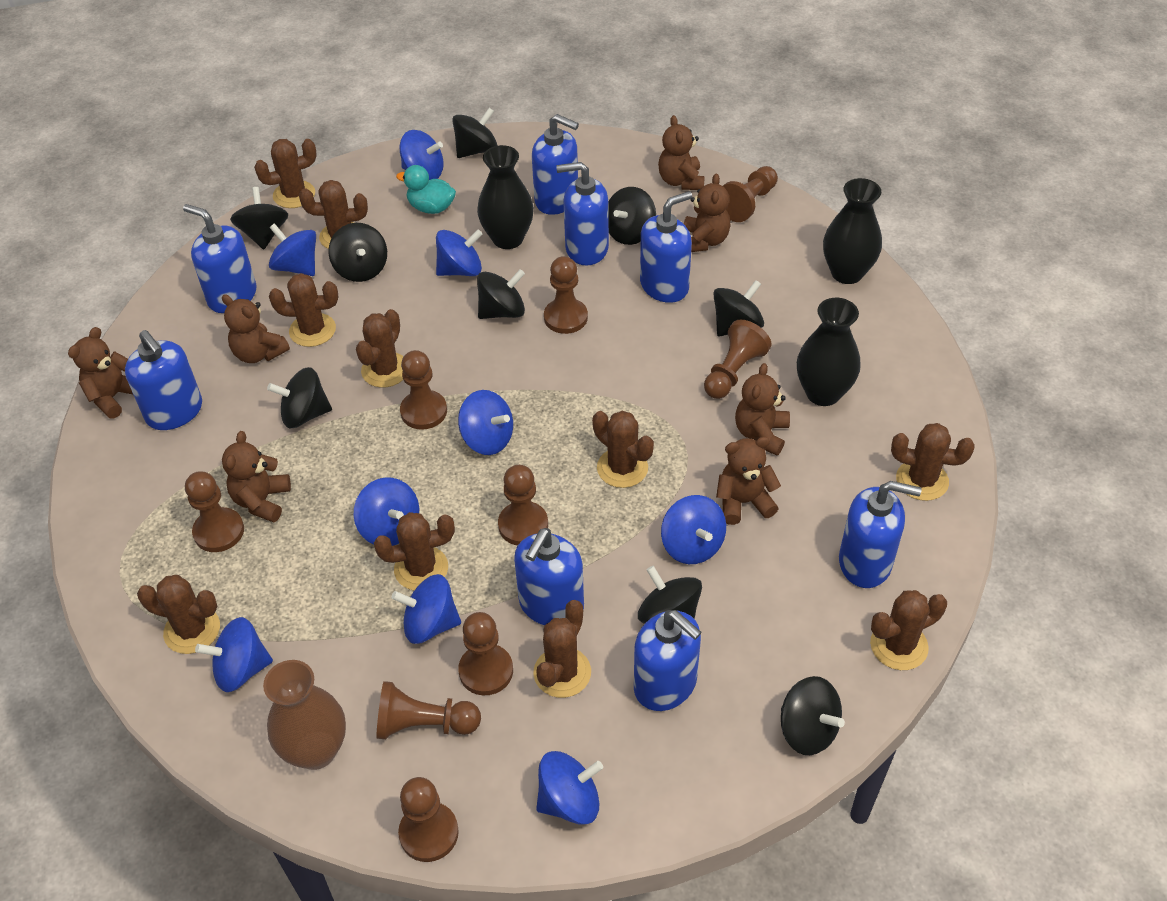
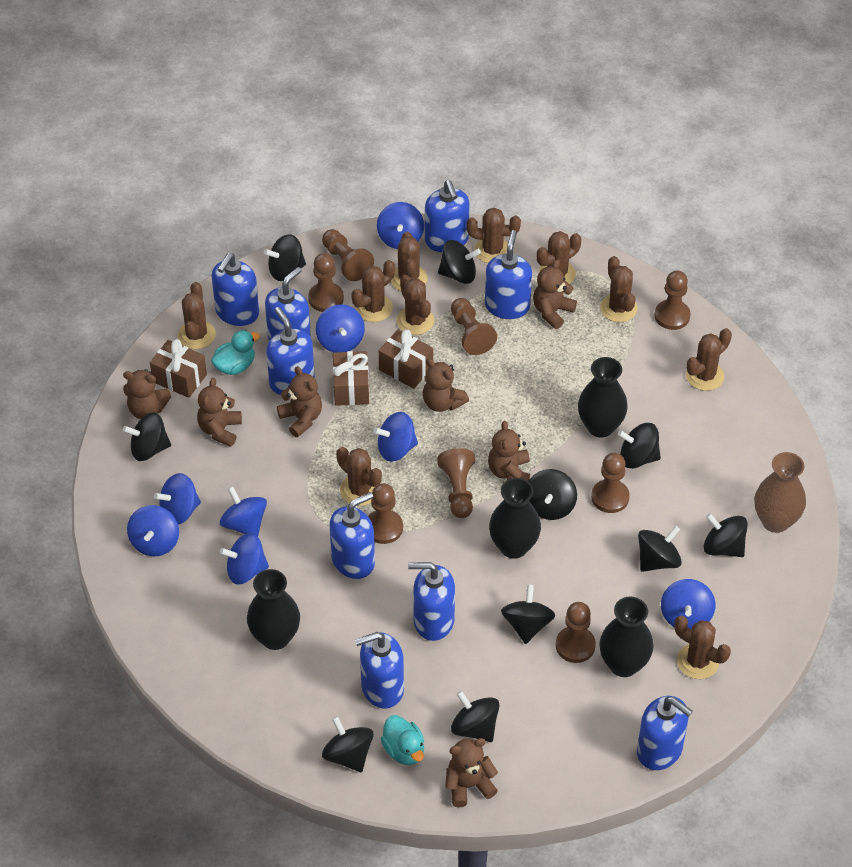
black spinning top: 9 -> 10
black vase: 3 -> 4
blue soap dispenser: 8 -> 9
blue spinning top: 9 -> 8
brown gift: 0 -> 3
brown pawn: 9 -> 8
turquoise duck: 1 -> 2

